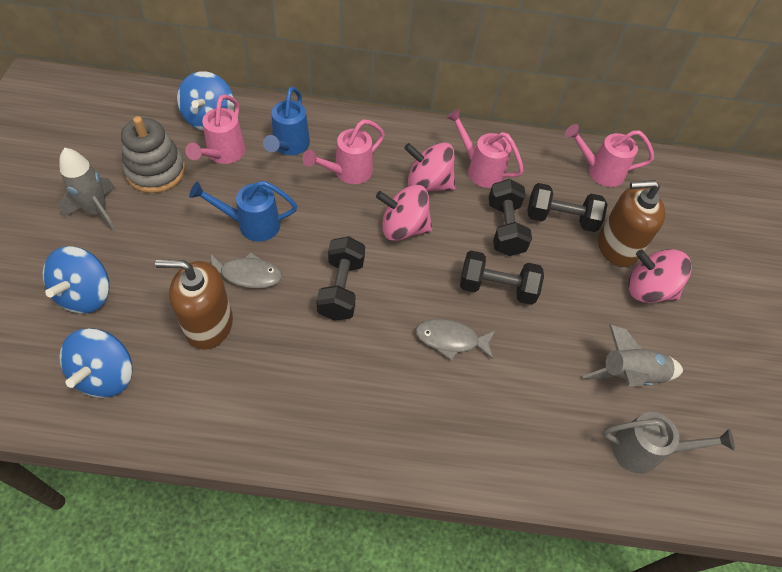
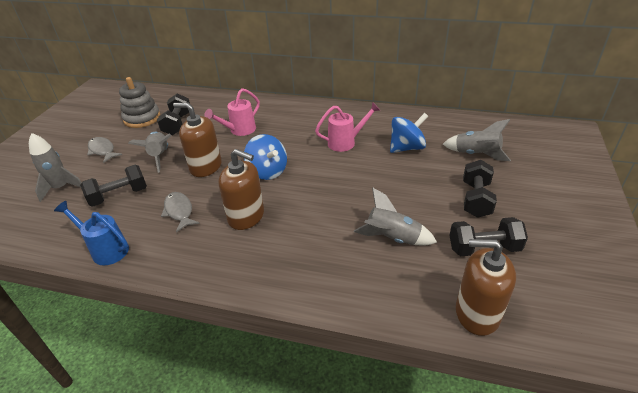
blue spinning top: 3 -> 2
blue watering can: 2 -> 1
brown soap dispenser: 2 -> 3
grey rocket: 2 -> 4
grey watering can: 1 -> 0
pink spinning top: 3 -> 0
pink watering can: 4 -> 2

